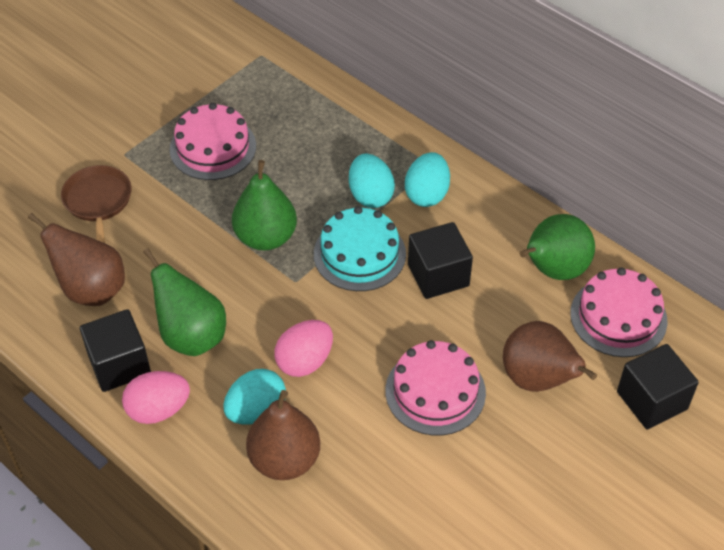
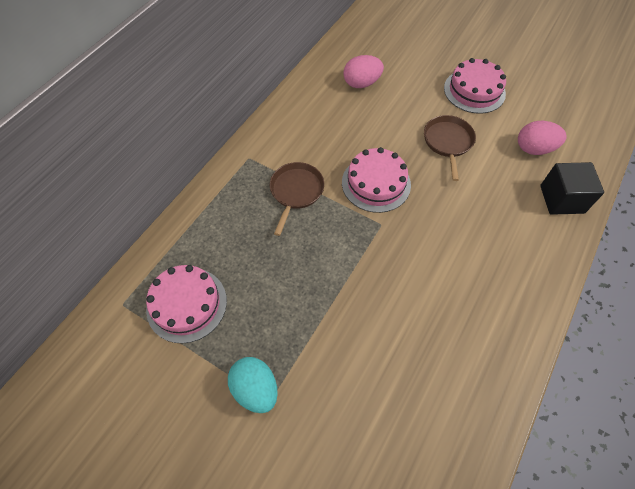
black cube: 3 -> 1
brown pan: 1 -> 2
brown pear: 3 -> 0
green pear: 3 -> 0
turquoise cake: 1 -> 0
turquoise egg: 3 -> 1

